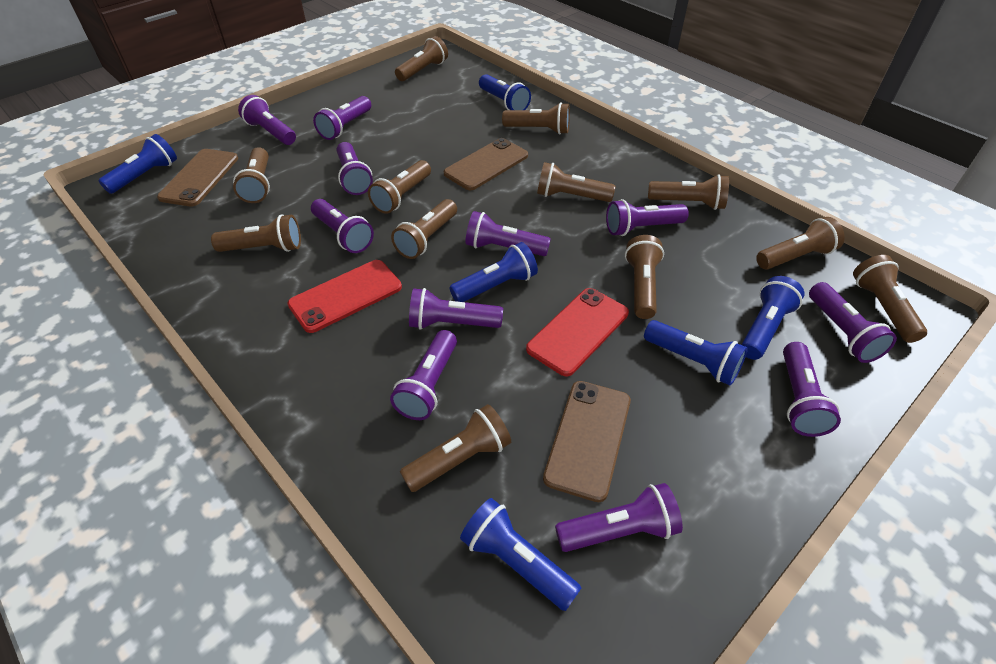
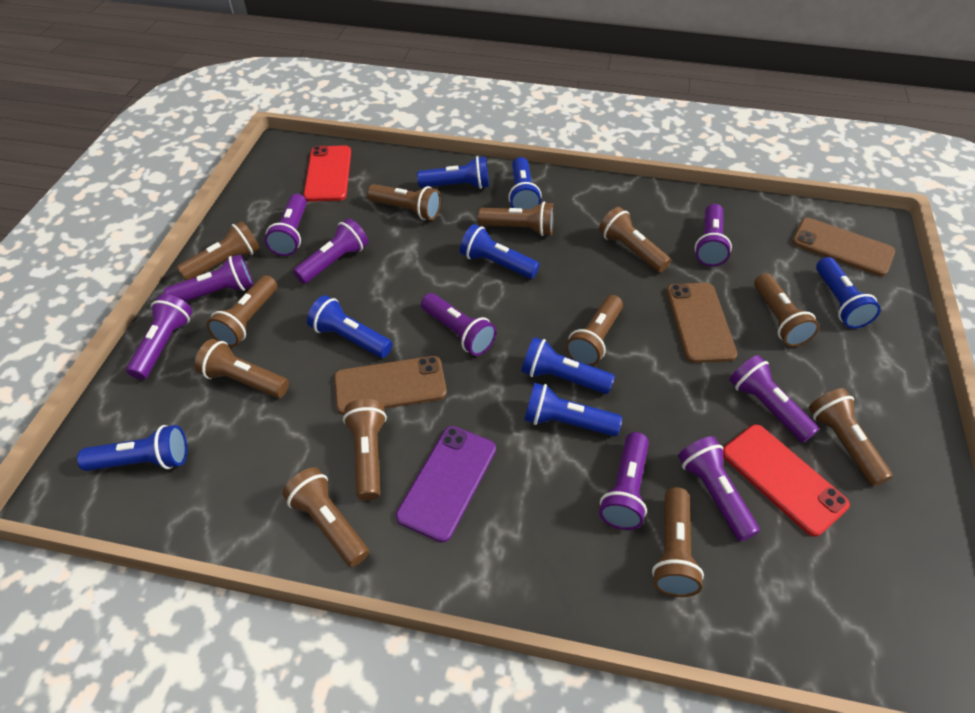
blue flashlight: 6 -> 8
purple flashlight: 11 -> 9
purple phone: 0 -> 1

